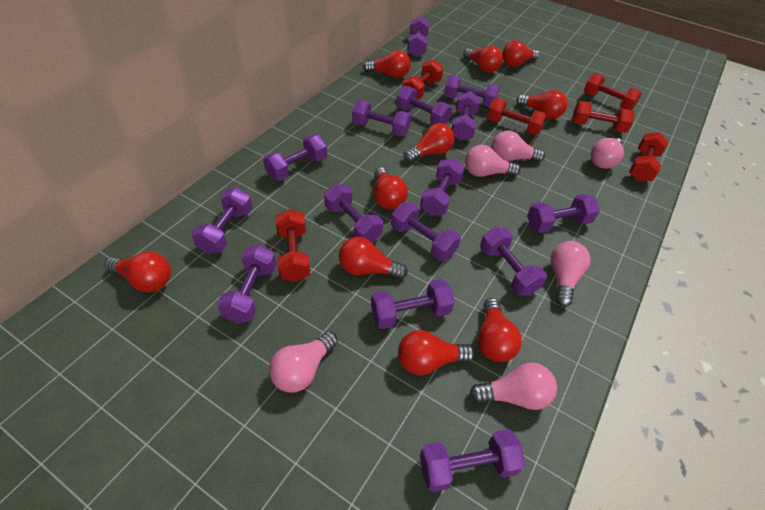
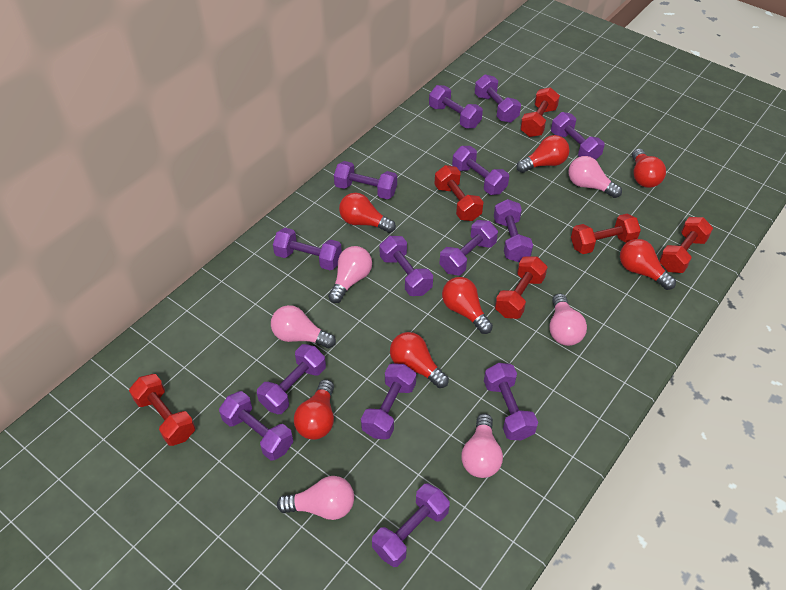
purple dumbbell: 15 -> 14
red light bulb: 10 -> 7

